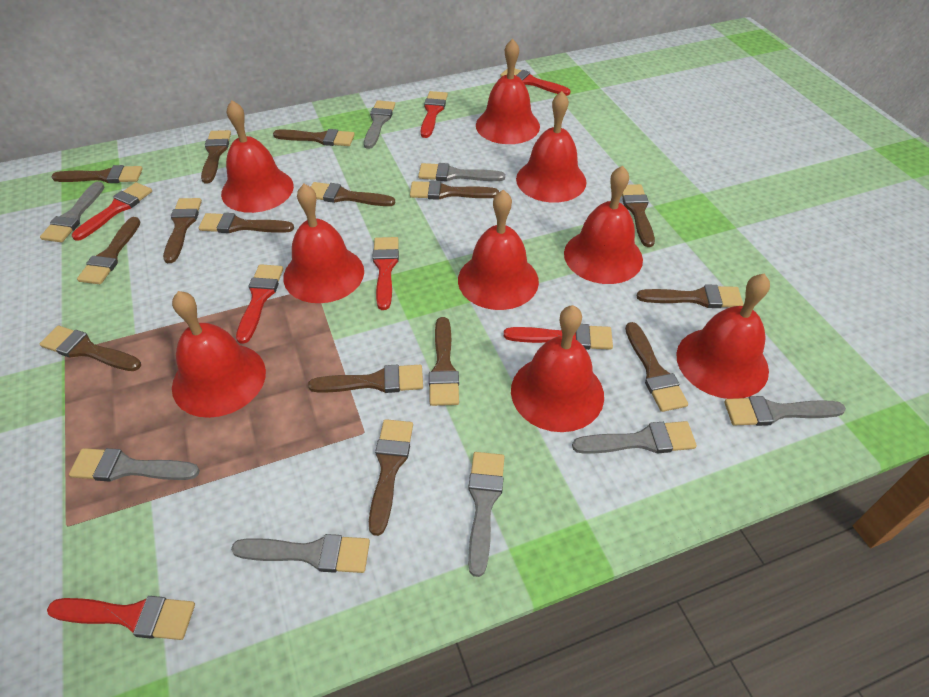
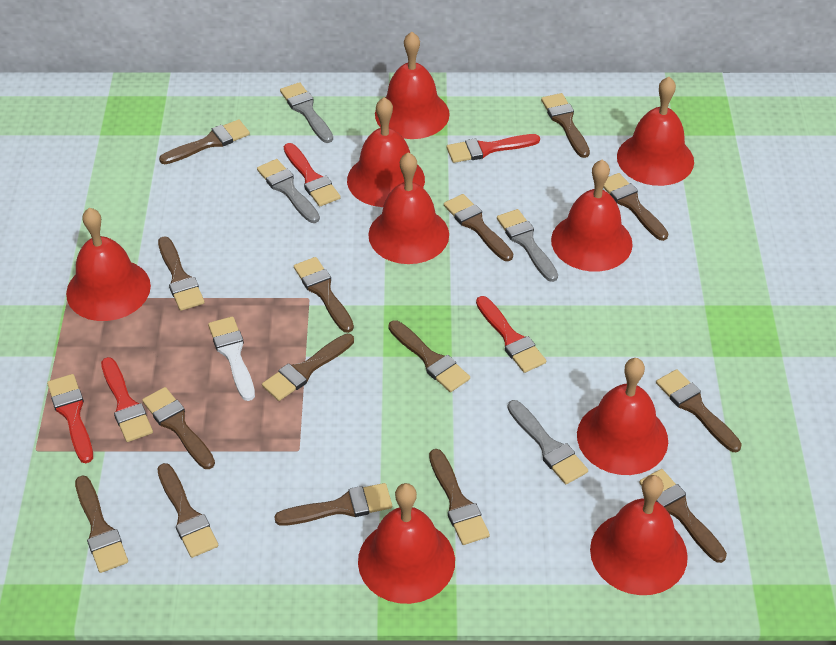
grey brush: 8 -> 4
red brush: 7 -> 5
white brush: 0 -> 1

